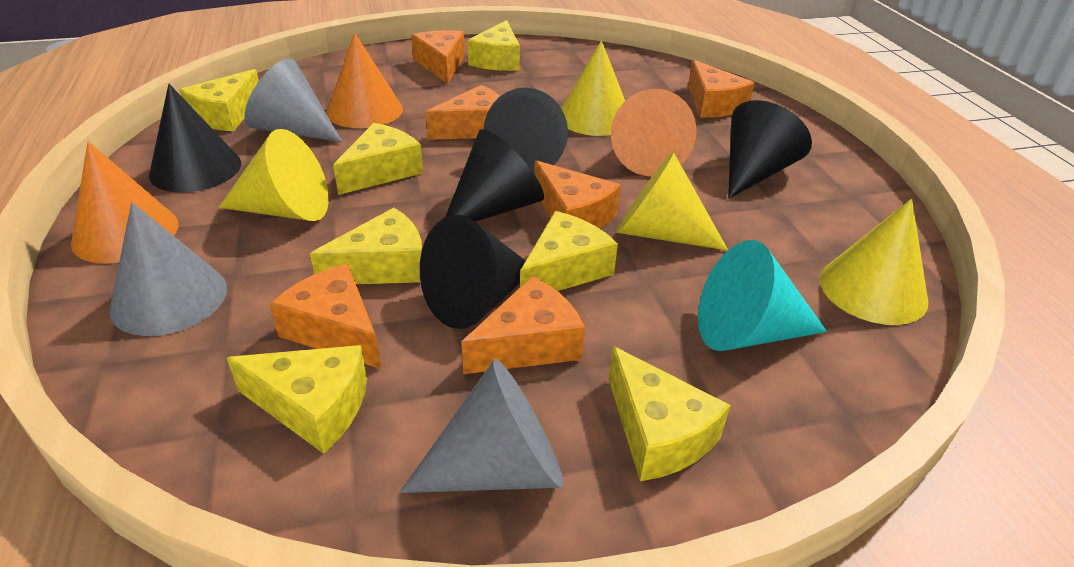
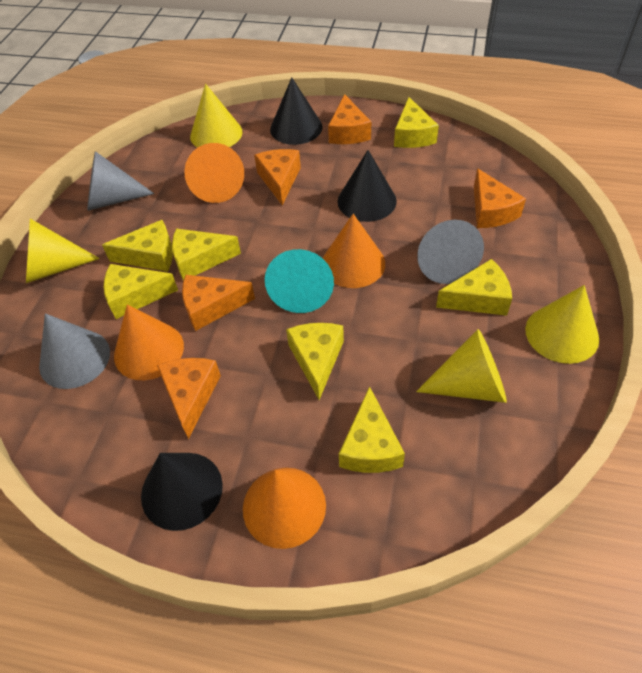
black cone: 5 -> 3
orange cheese: 6 -> 5
orange cone: 3 -> 4

